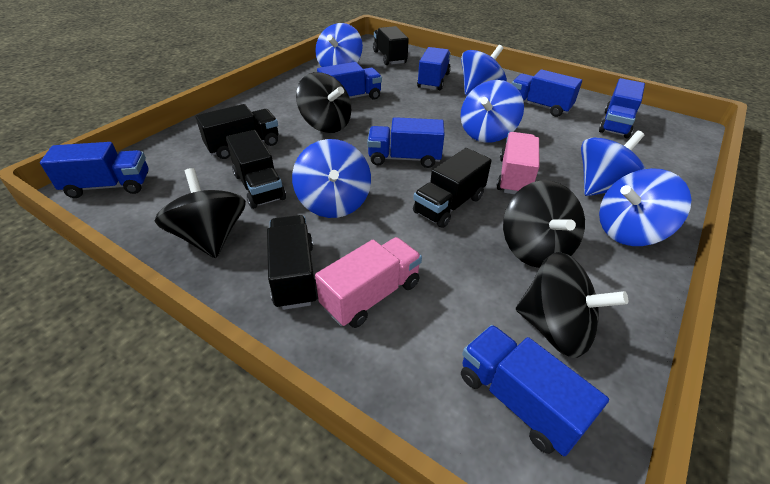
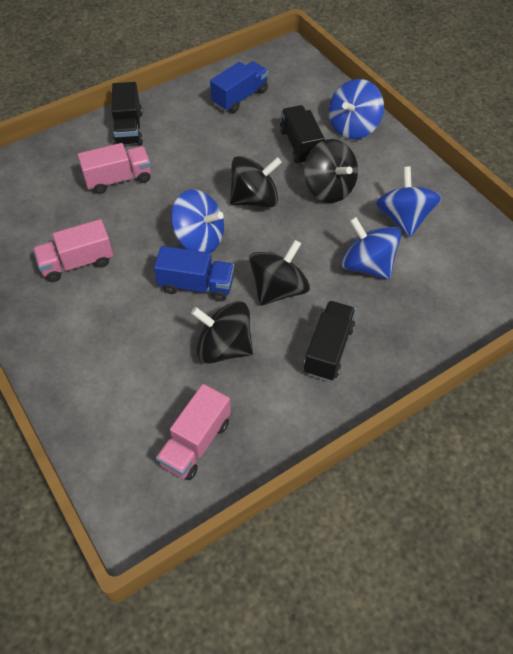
black truck: 5 -> 3
blue spinning top: 6 -> 4
blue truck: 7 -> 2
pink truck: 2 -> 3

